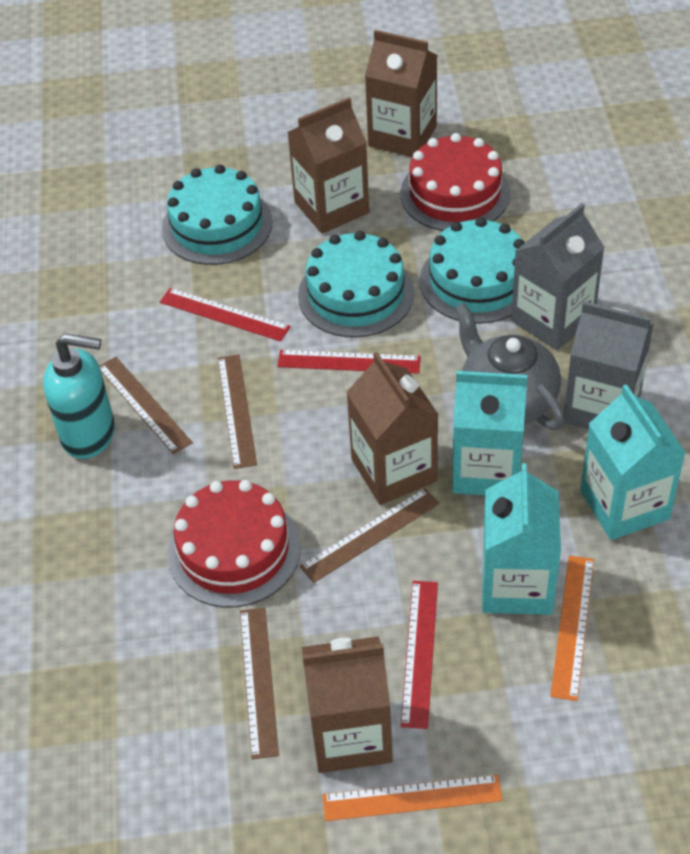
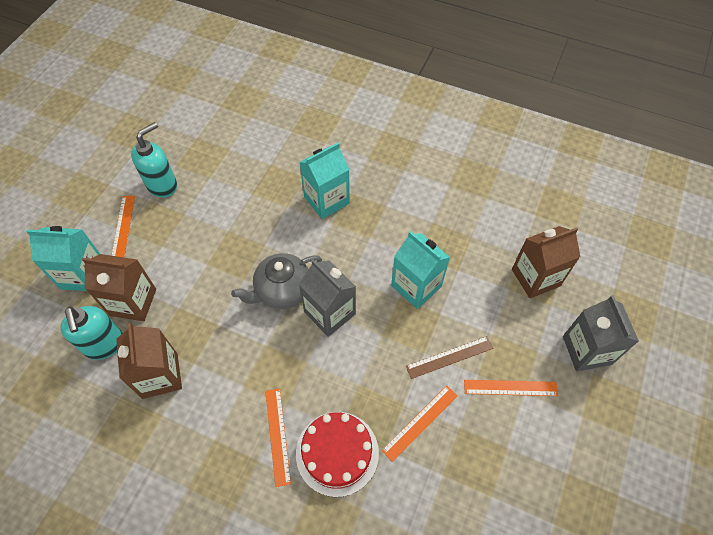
brown carton: 4 -> 3
brown ruler: 4 -> 1
orange ruler: 2 -> 4
red cake: 2 -> 1
red ruler: 3 -> 0
turquoise cake: 3 -> 0
turquoise soap dispenser: 1 -> 2

